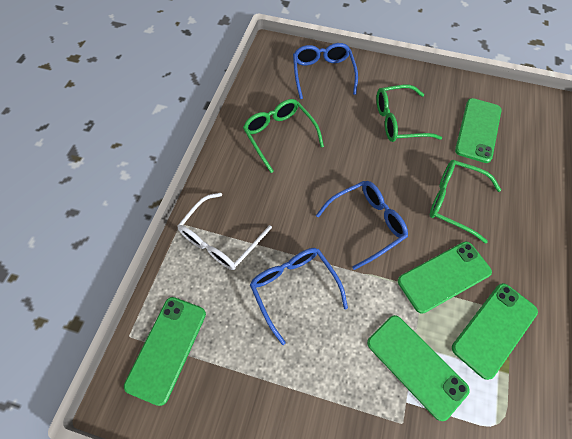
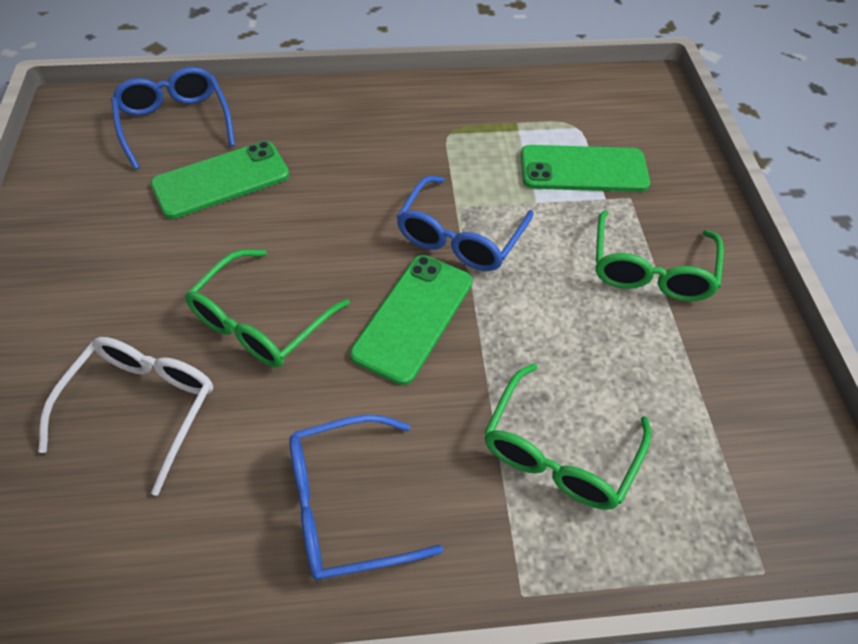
green phone: 5 -> 3

